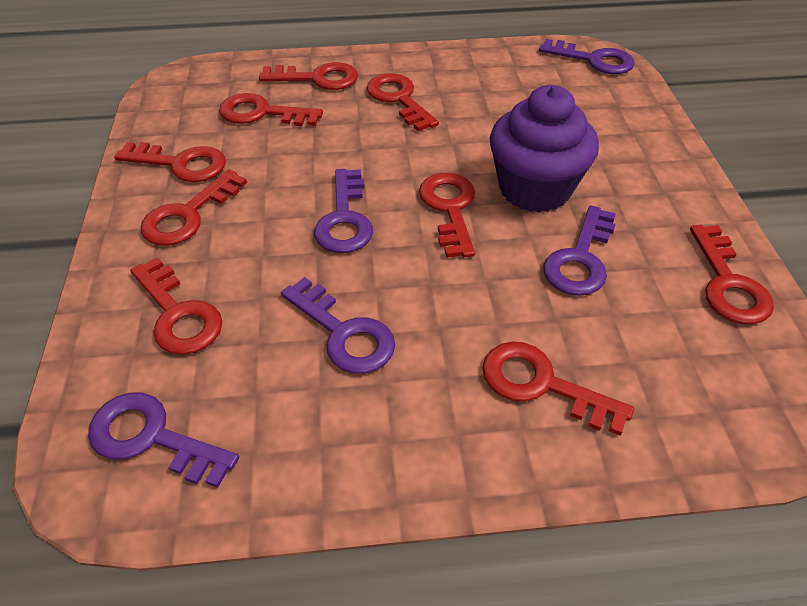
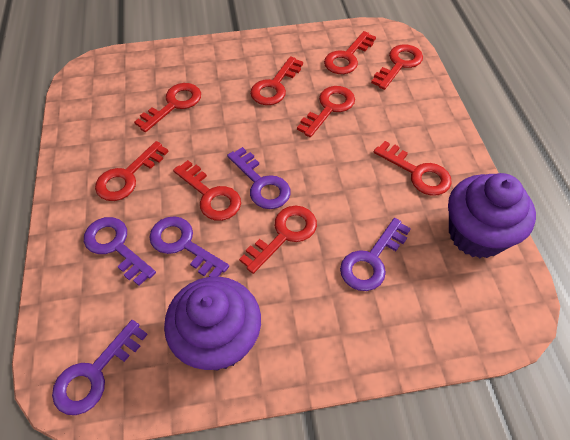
purple cupcake: 1 -> 2

